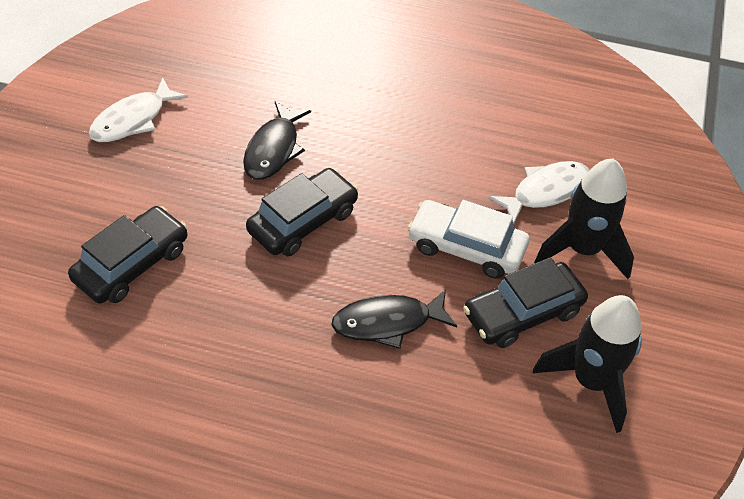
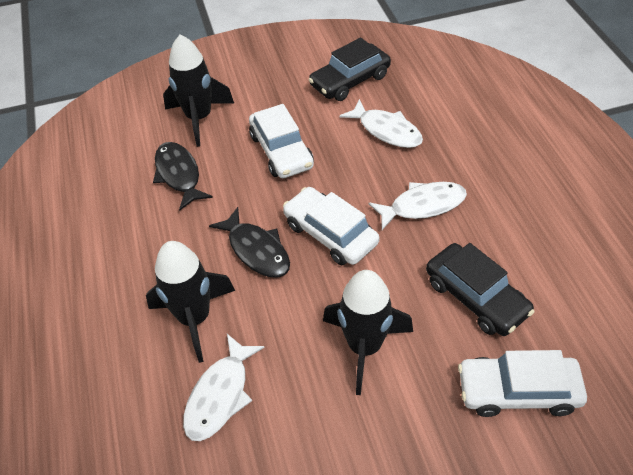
black car: 3 -> 2
black rocket: 2 -> 3
white car: 1 -> 3
white fish: 2 -> 3

